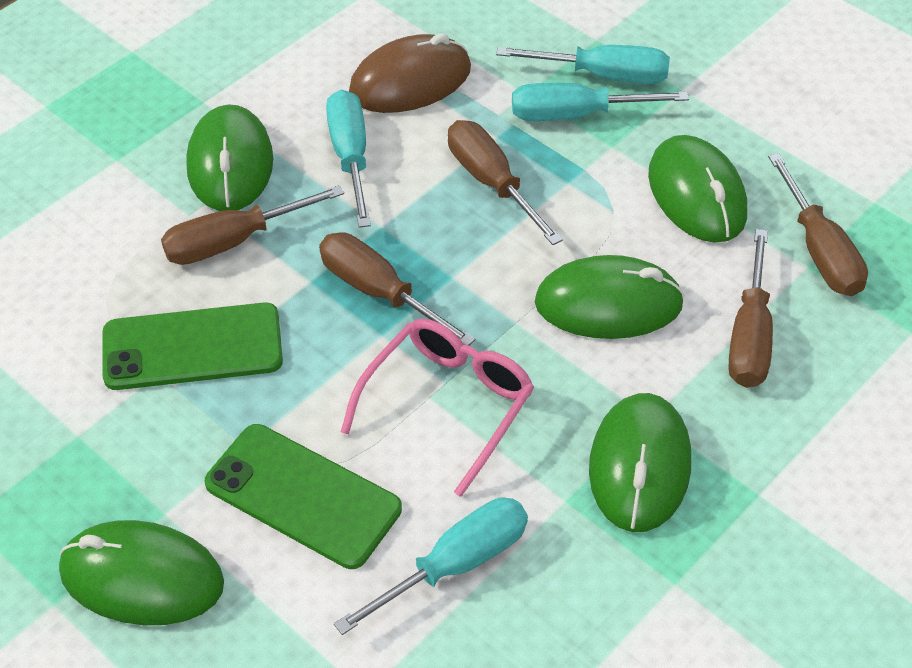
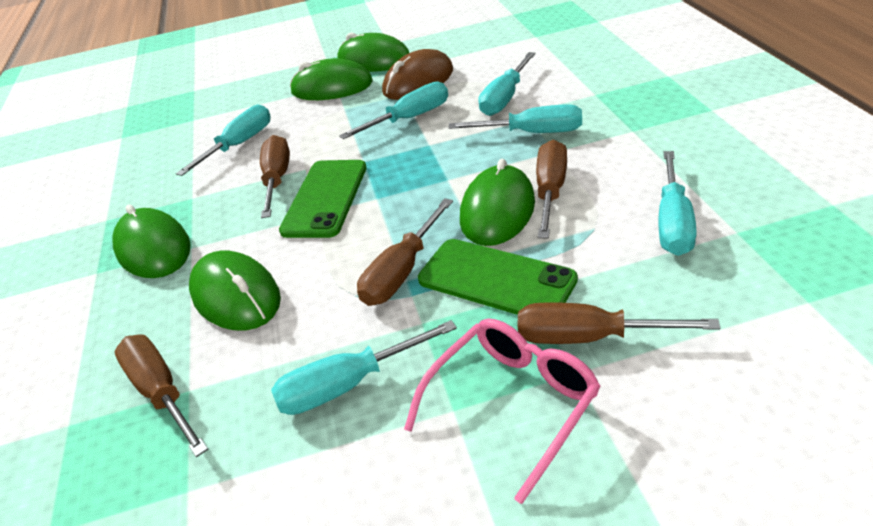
turquoise screwdriver: 4 -> 6

